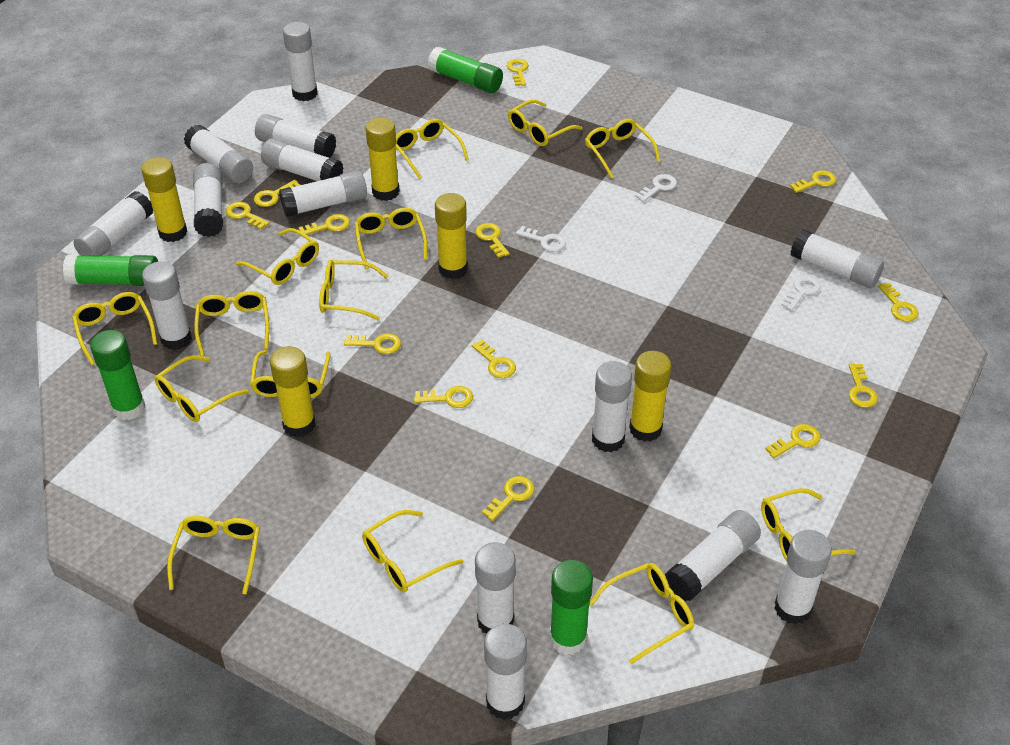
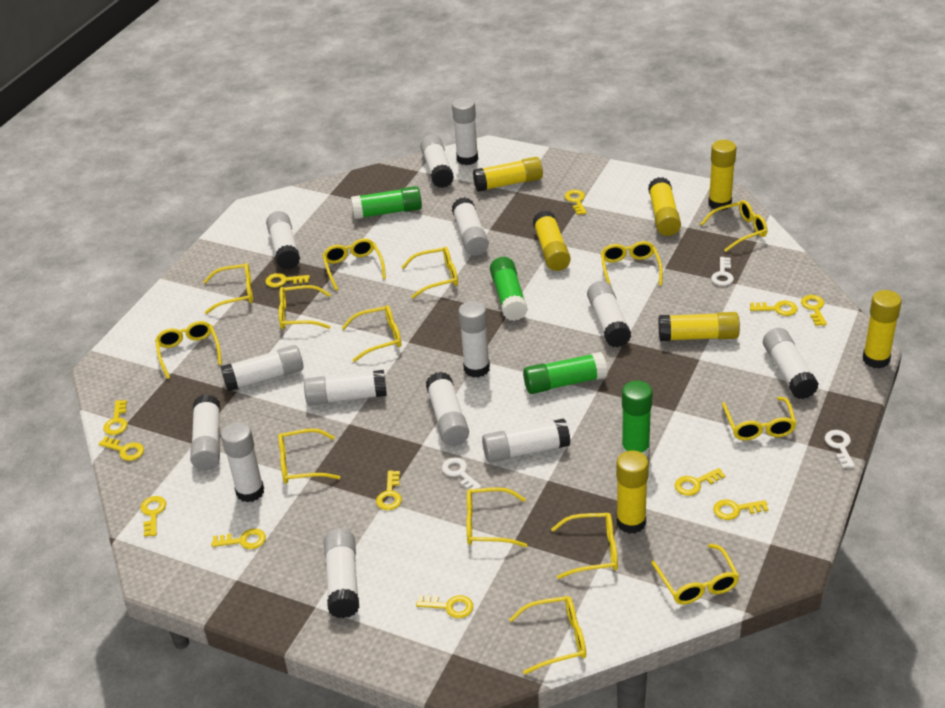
yellow glue stick: 5 -> 7
yellow key: 13 -> 12

